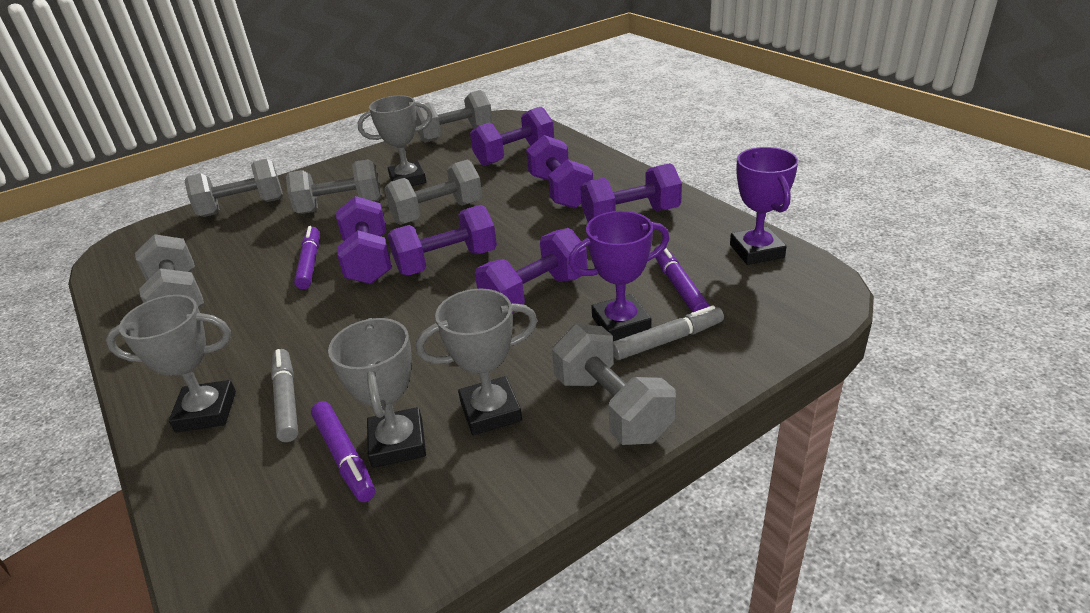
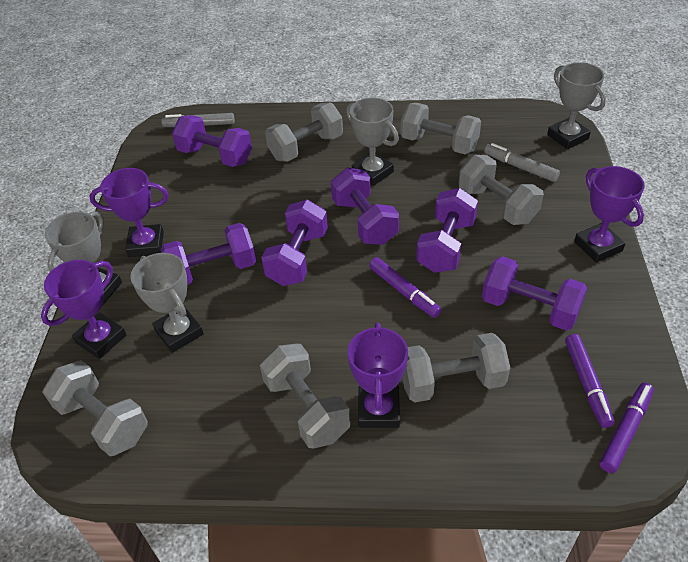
purple trophy: 2 -> 4

